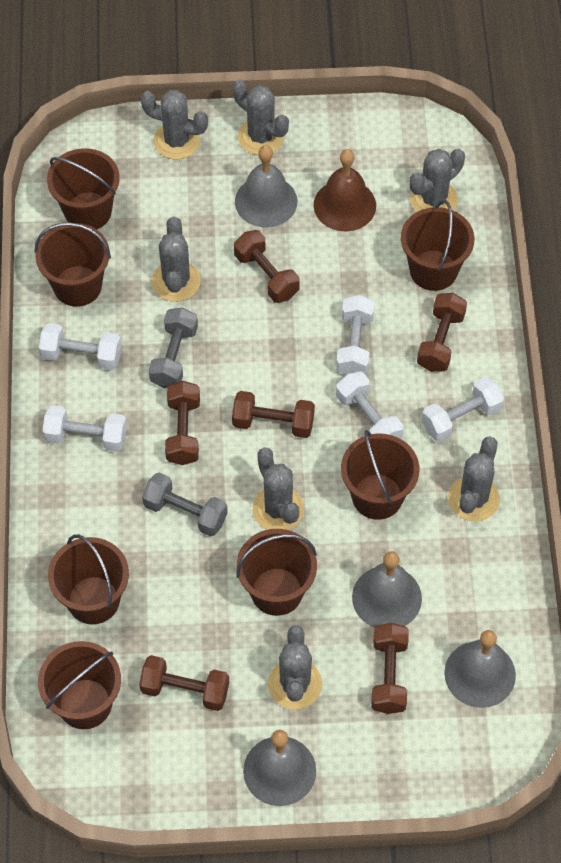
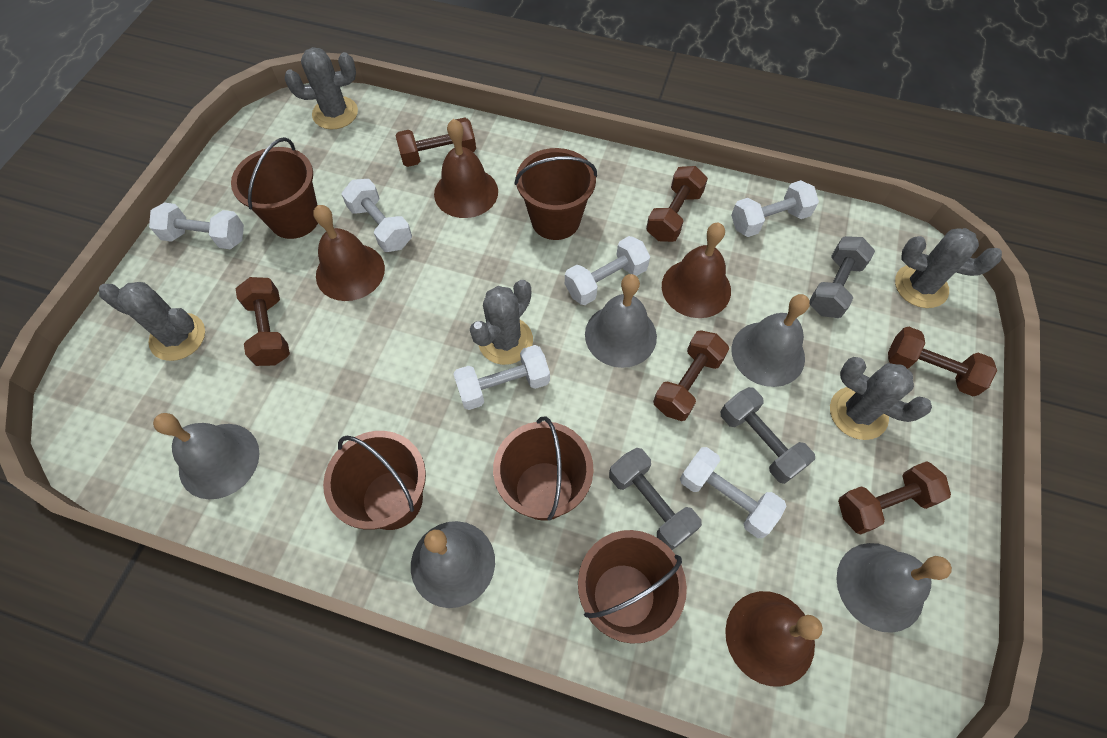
brown bell: 1 -> 4
brown bucket: 7 -> 5
grey bell: 4 -> 5
grey cactus: 7 -> 5
grey dumbbell: 2 -> 3
white dumbbell: 5 -> 6

